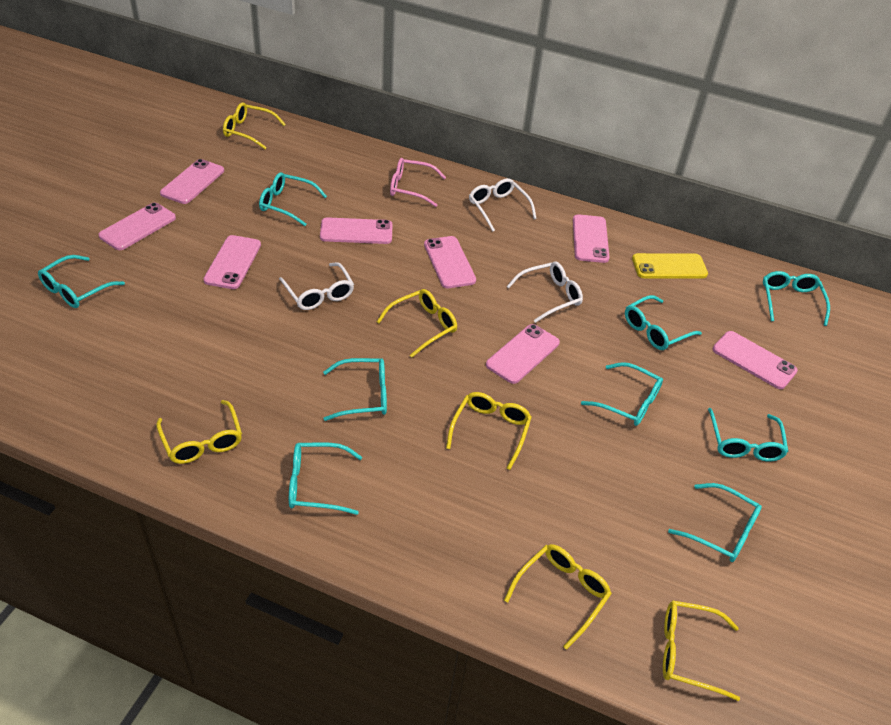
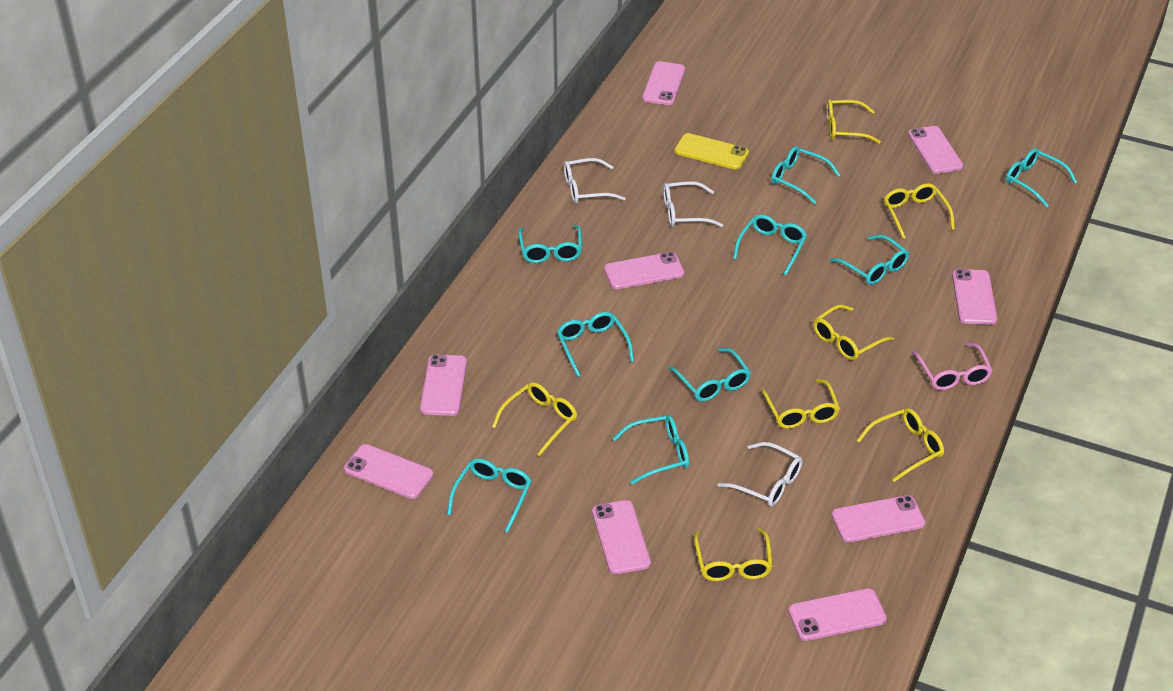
pink phone: 8 -> 9
yellow glasses: 6 -> 7

